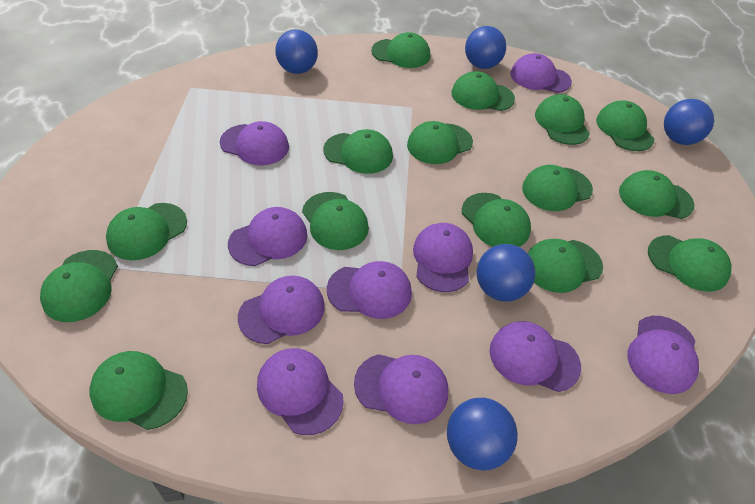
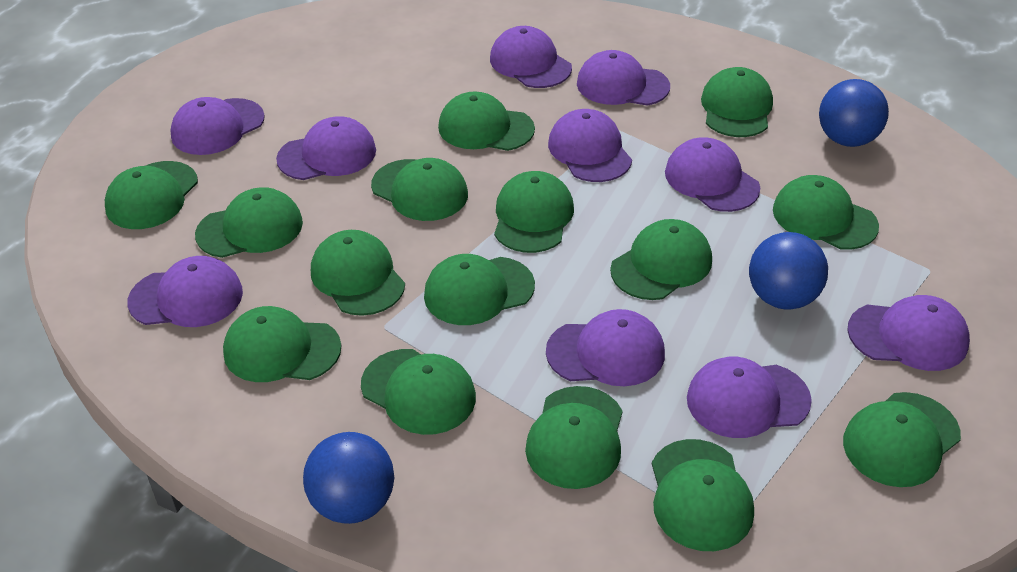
blue ball: 5 -> 3

